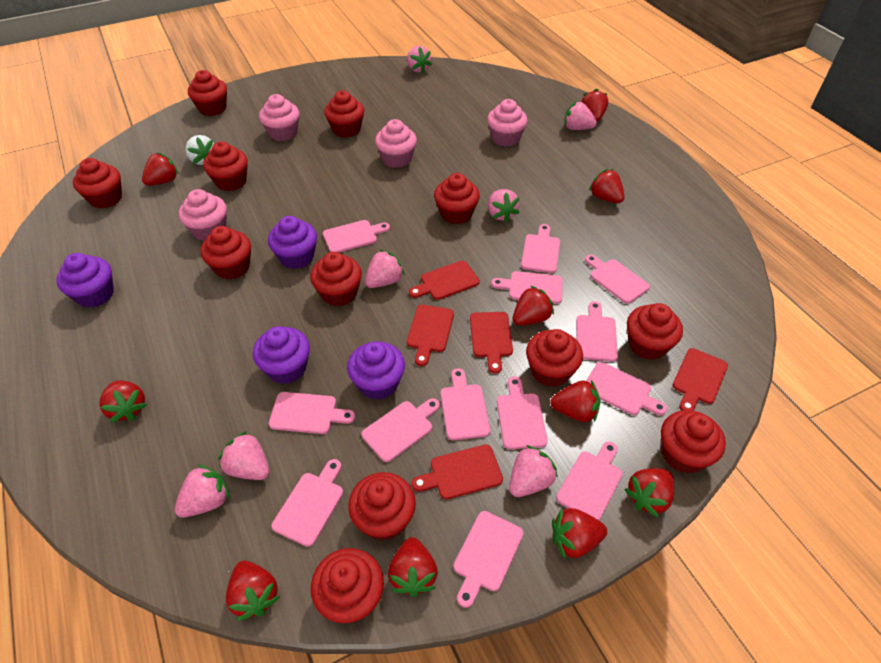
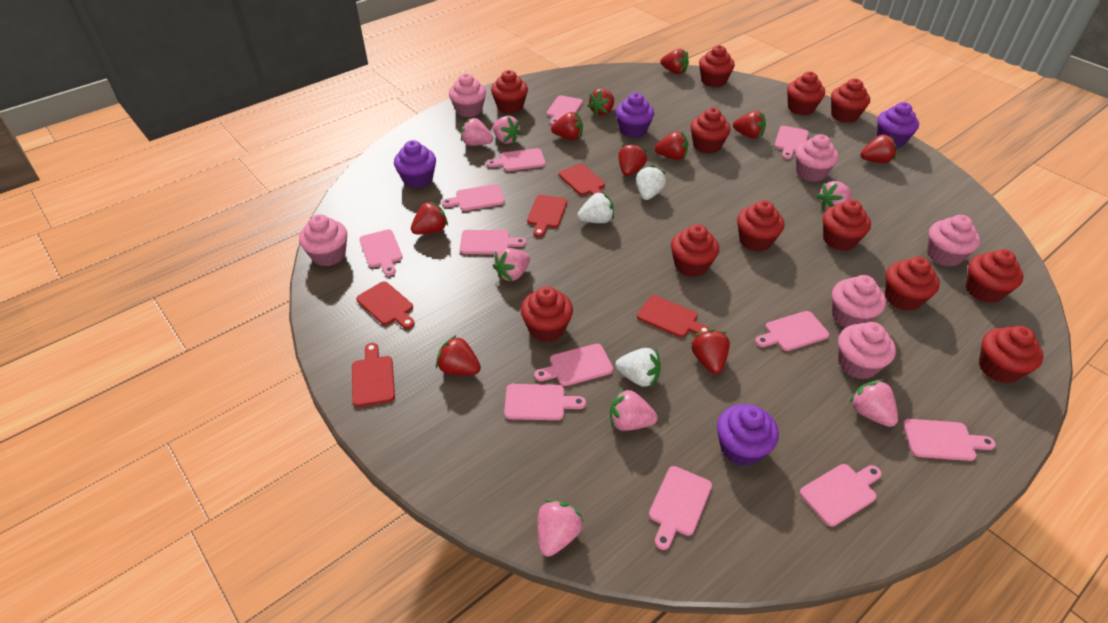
pink cupcake: 4 -> 6
pink cutting board: 13 -> 12
white strawberry: 1 -> 3

